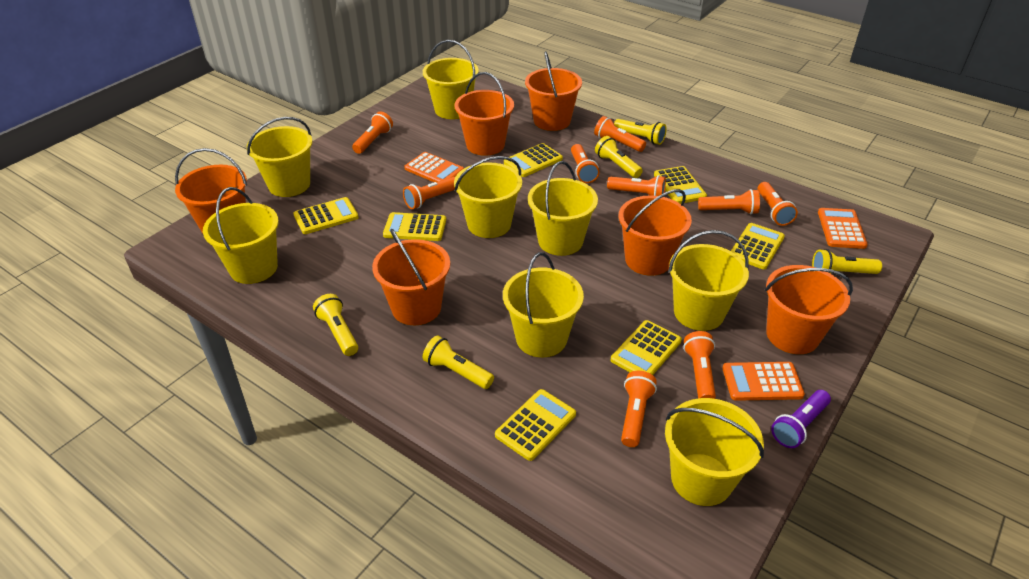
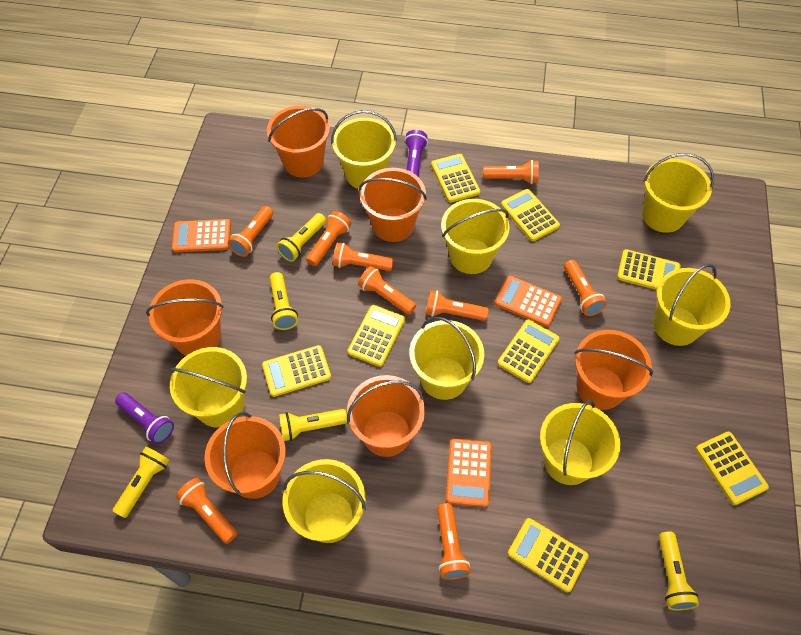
purple flashlight: 1 -> 2
yellow calculator: 7 -> 8

